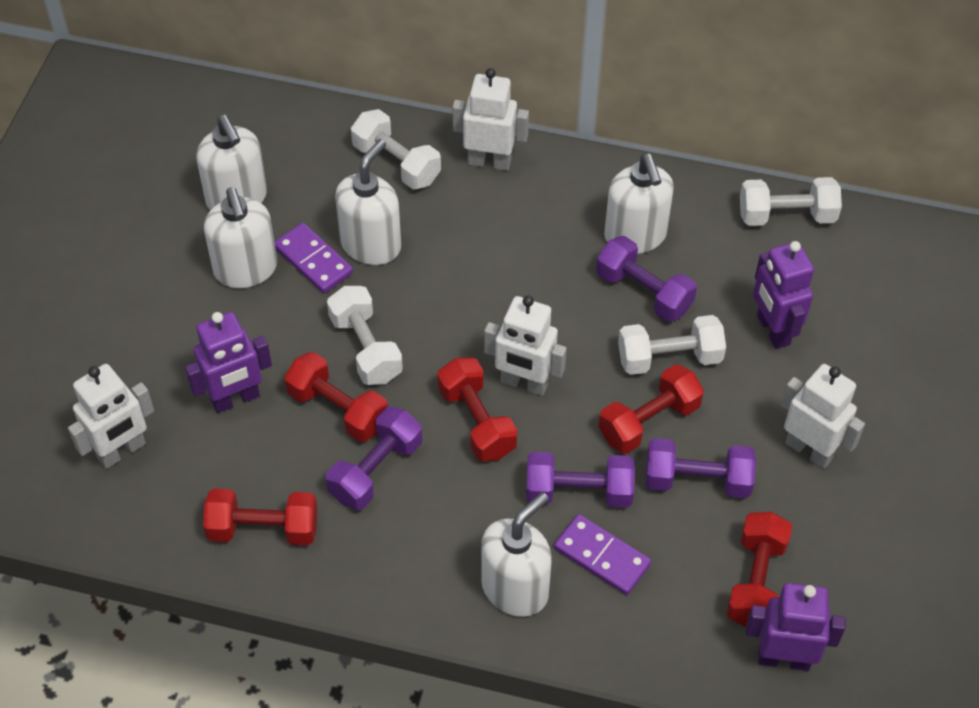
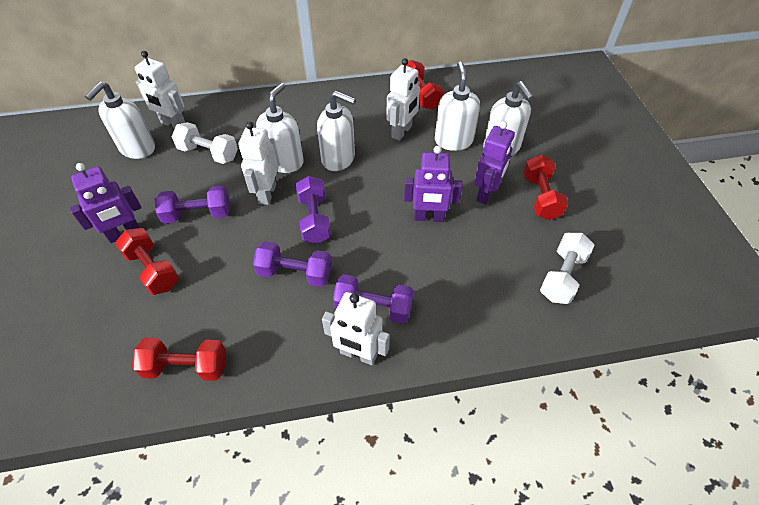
purple domino: 2 -> 0
red dumbbell: 5 -> 4
white dumbbell: 4 -> 2

